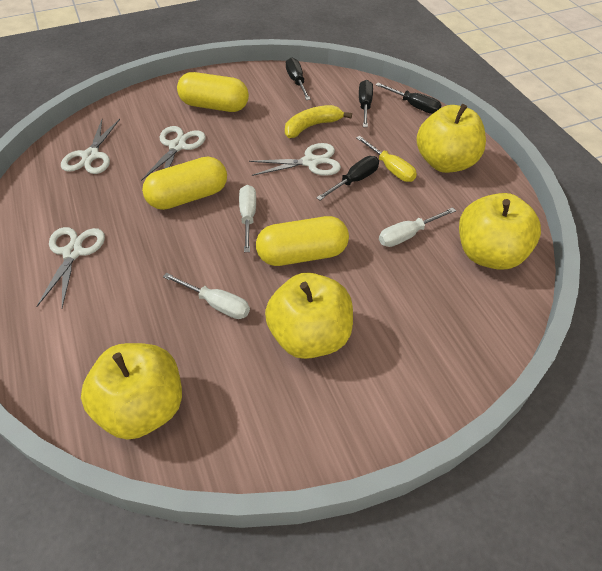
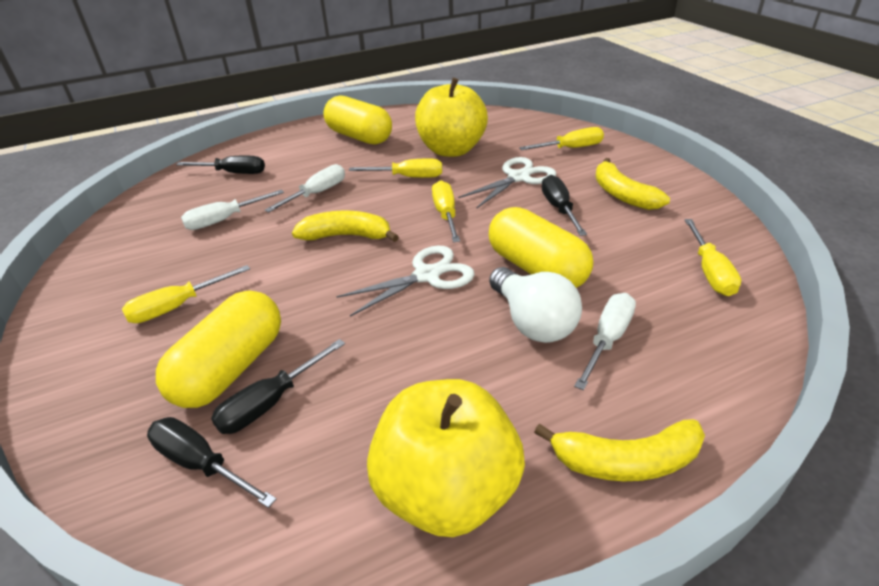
white light bulb: 0 -> 1
white scissors: 4 -> 2
yellow apple: 4 -> 2
yellow banana: 1 -> 3
yellow screwdriver: 1 -> 5

